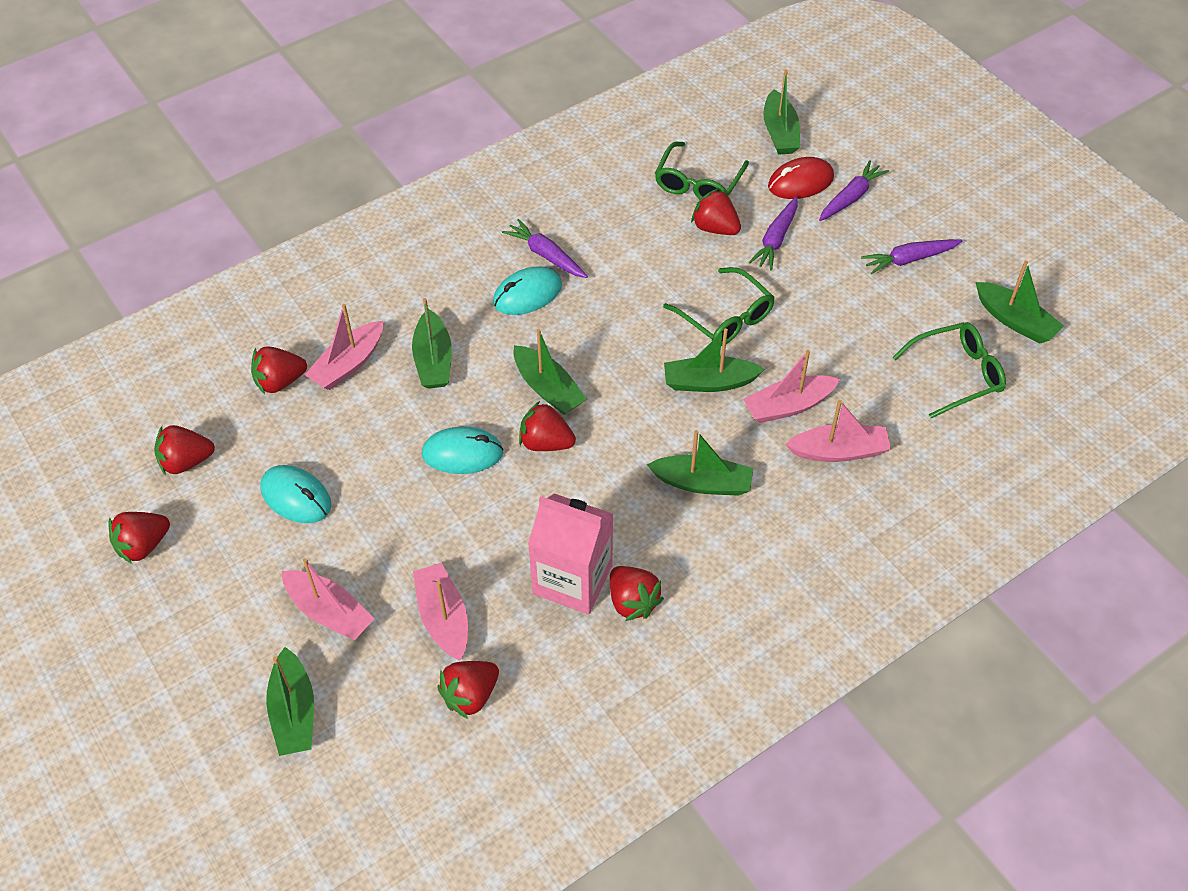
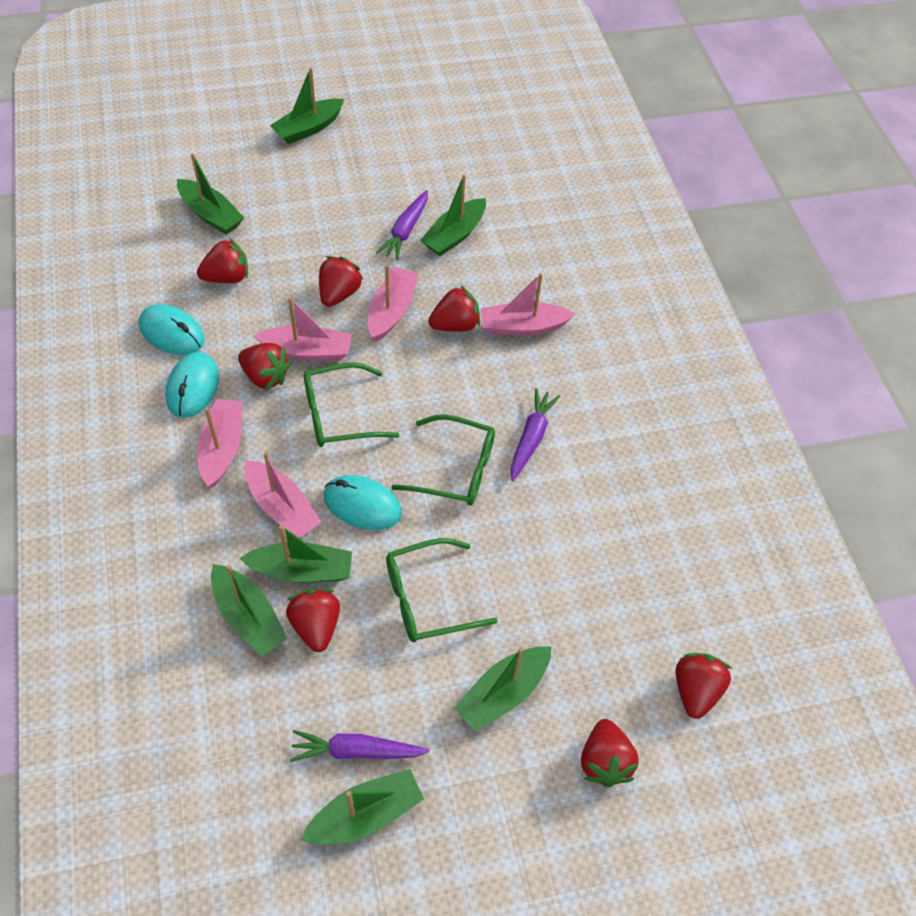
pink carton: 1 -> 0
purple carrot: 4 -> 3
red mouse: 1 -> 0

